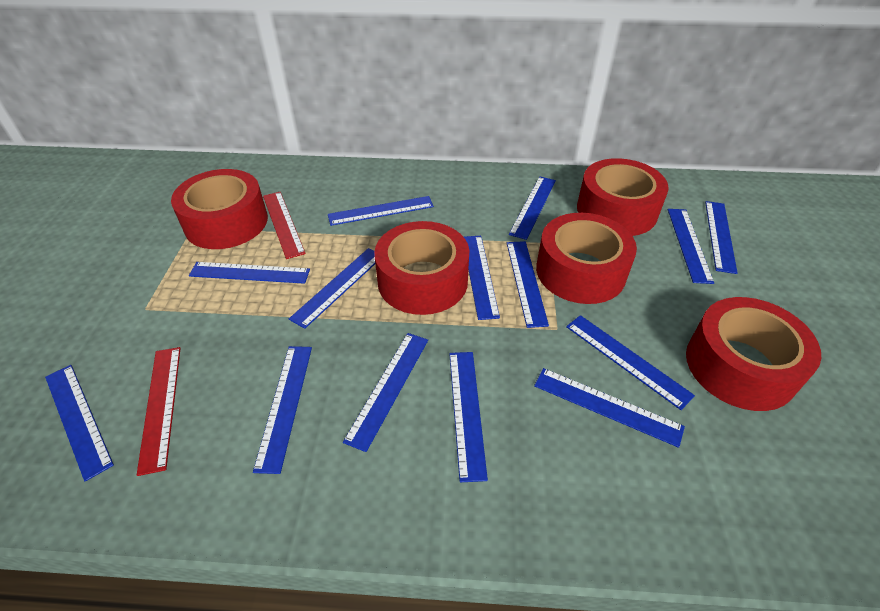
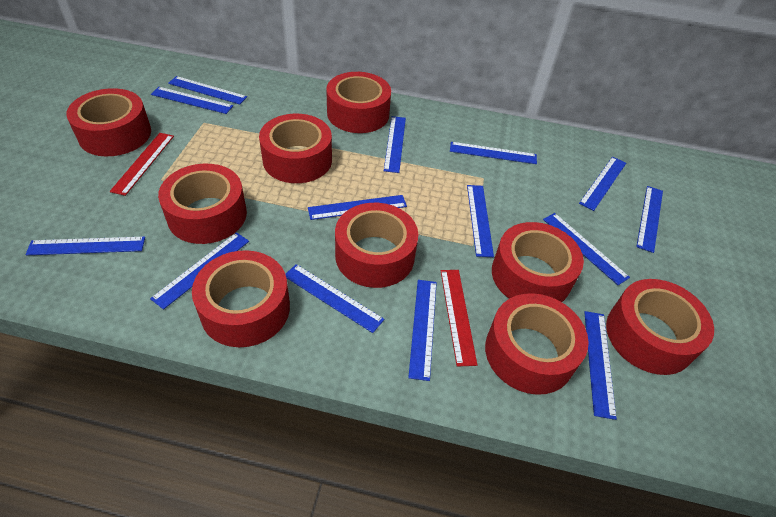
red tape: 5 -> 9

